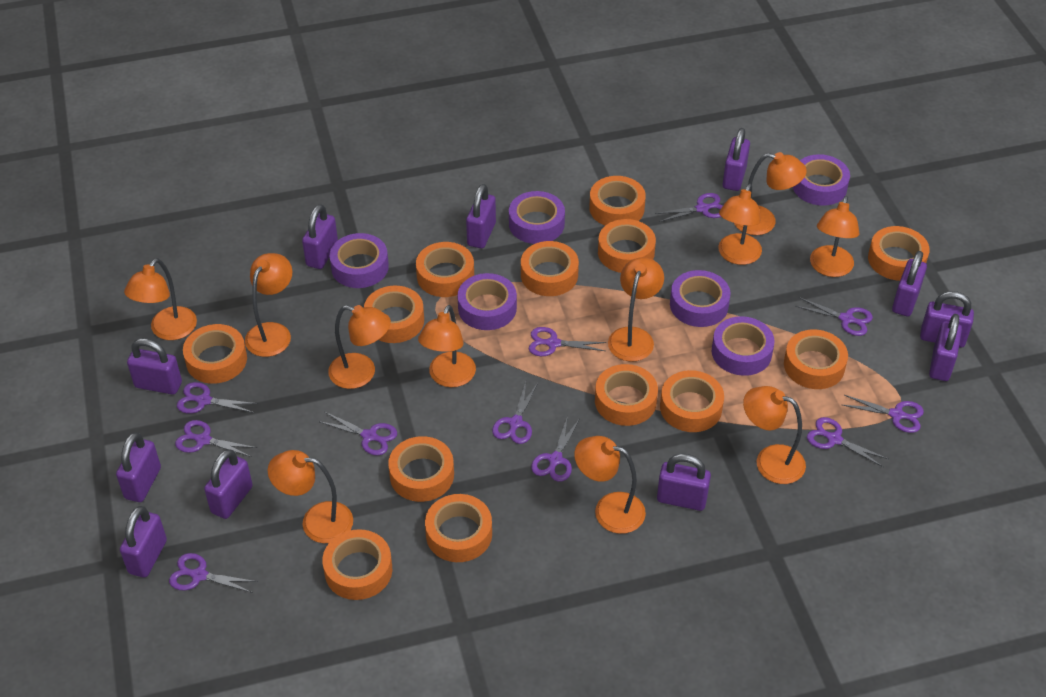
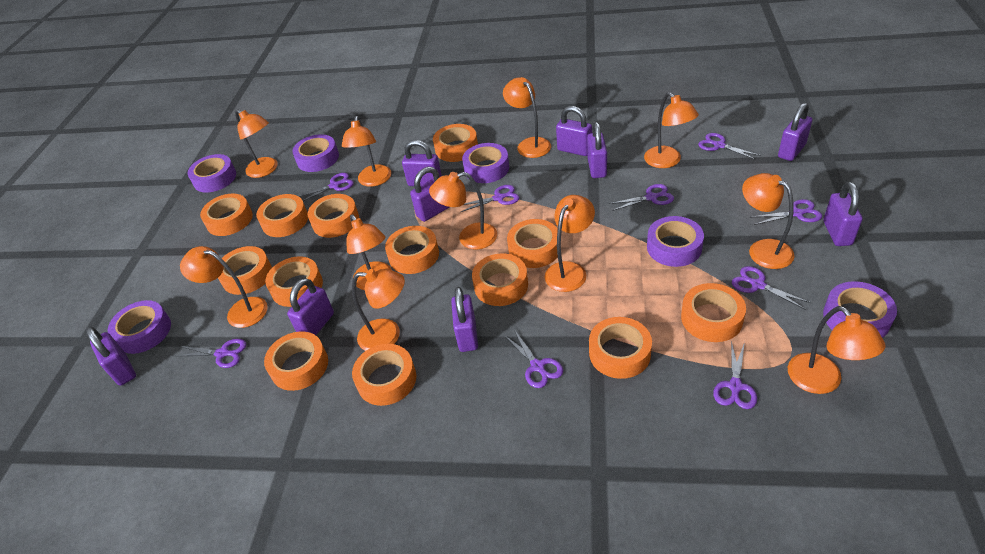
purple padlock: 11 -> 9
purple scissors: 11 -> 9

